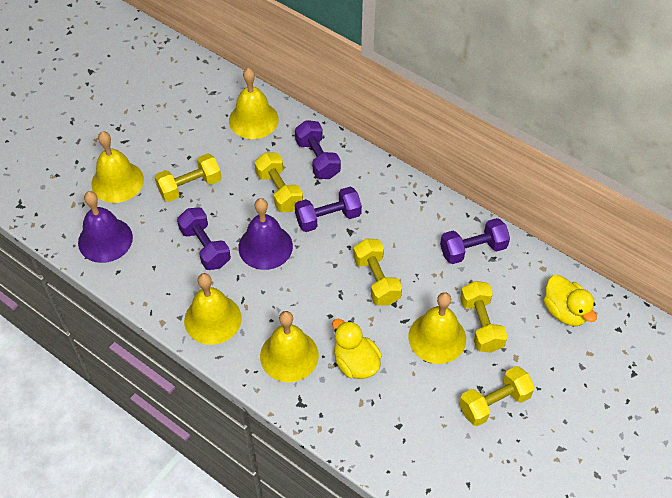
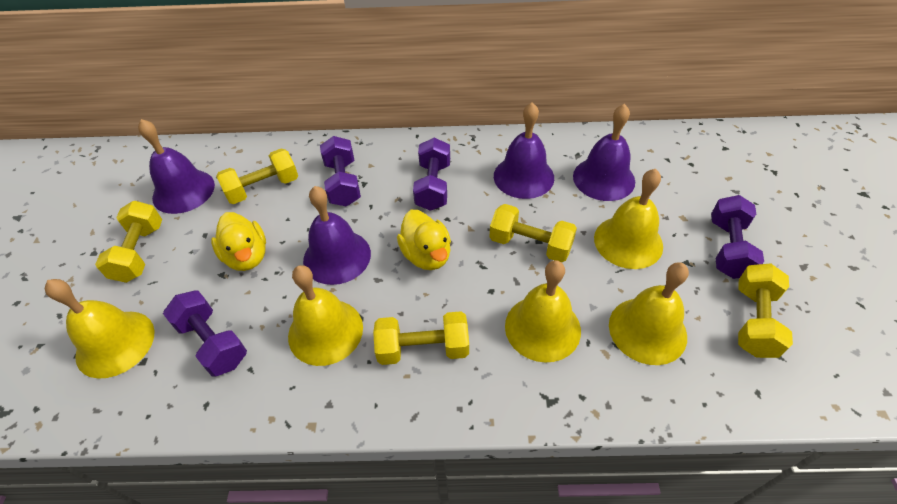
purple bell: 2 -> 4

